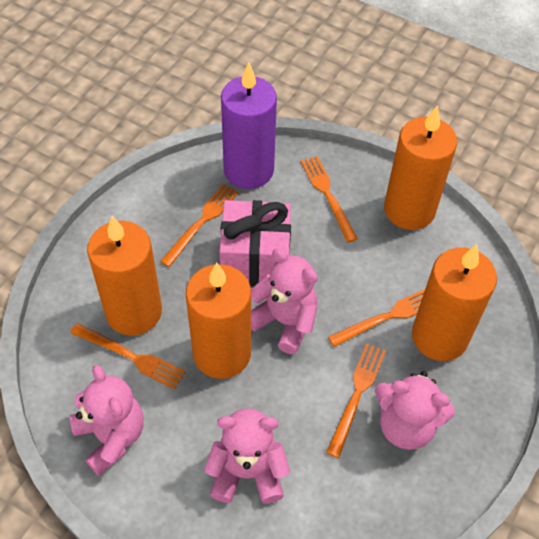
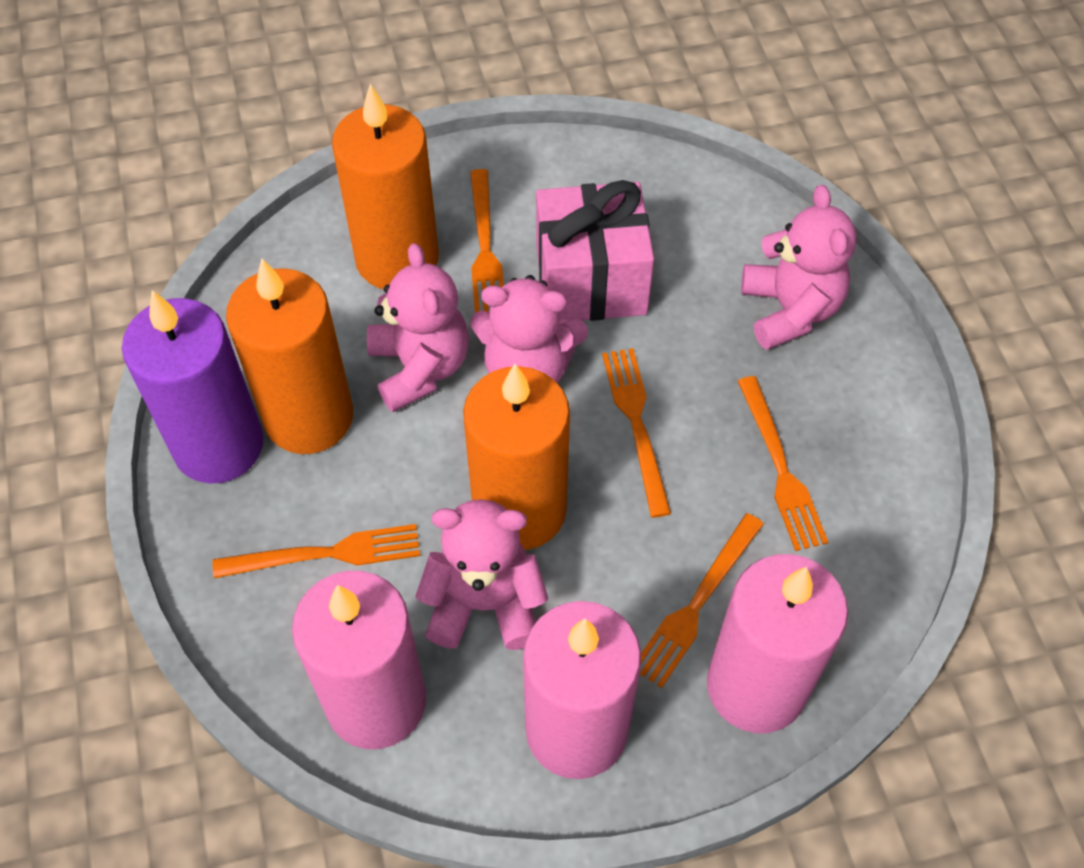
orange candle: 4 -> 3
pink candle: 0 -> 3

